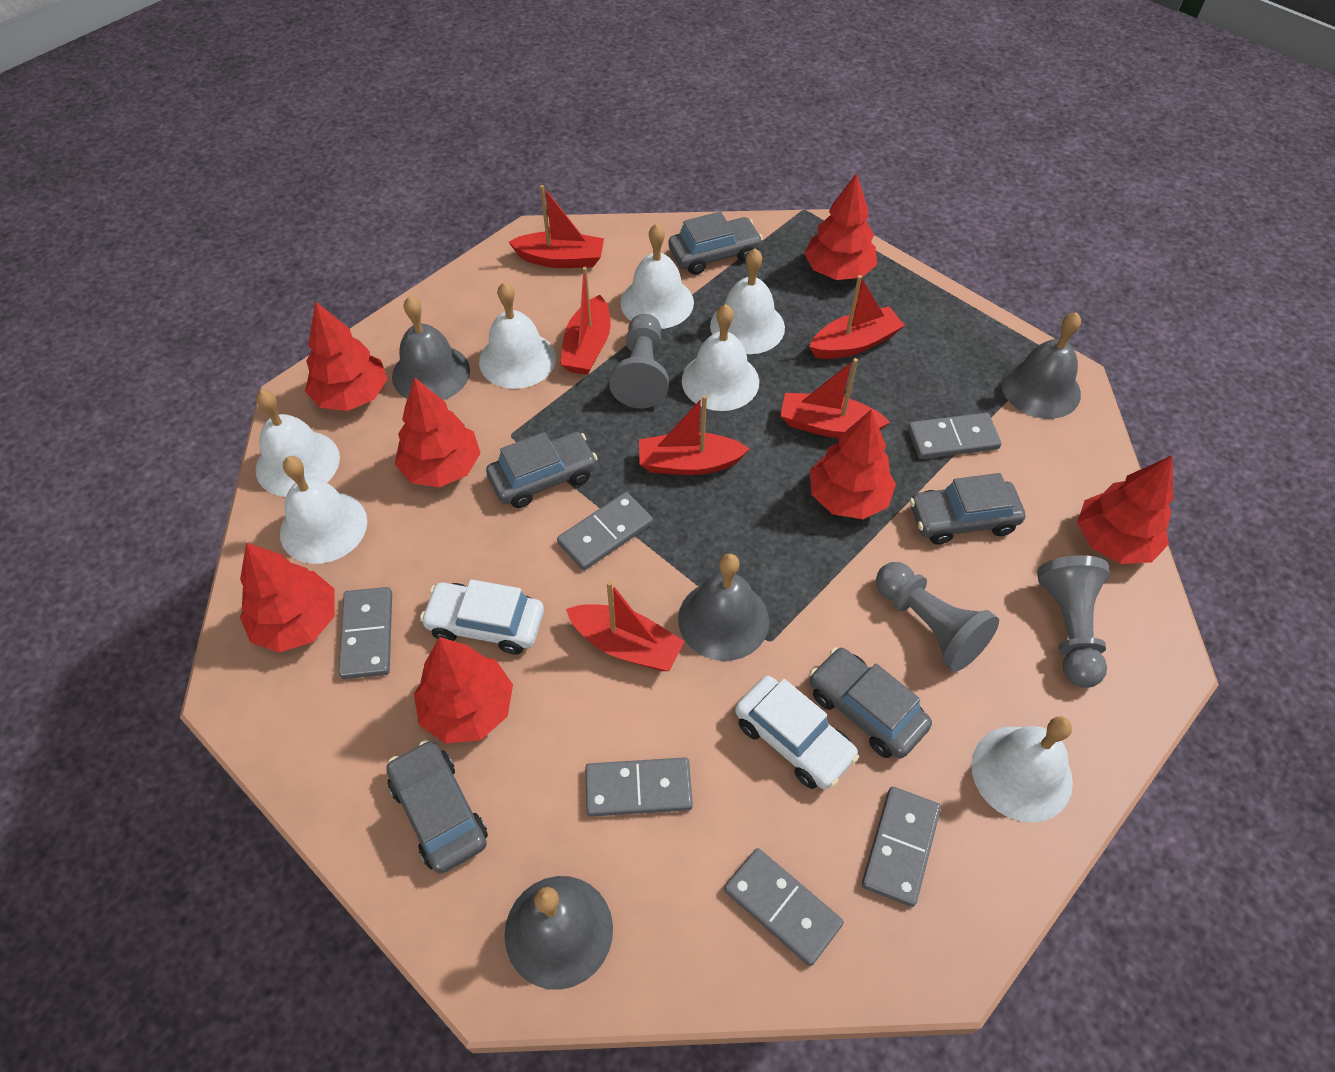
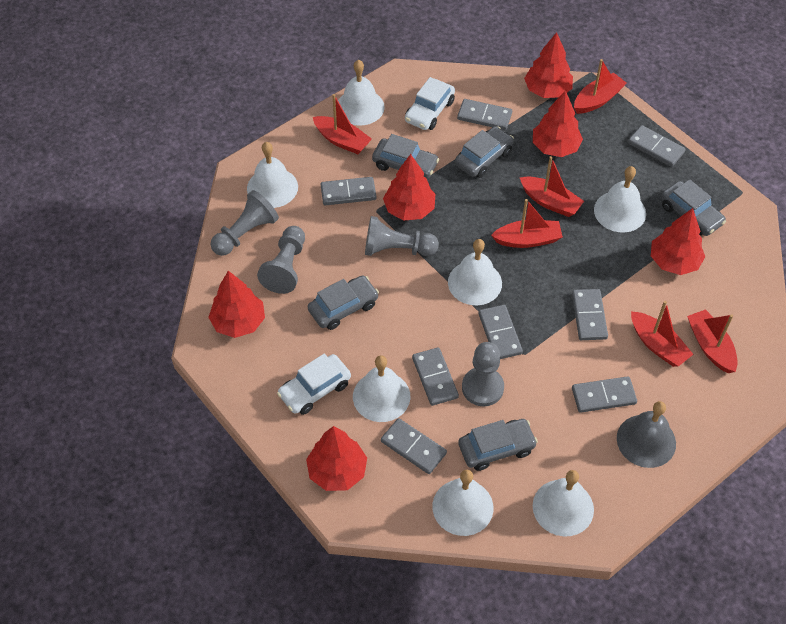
grey bell: 4 -> 1
grey domino: 6 -> 8
grey pawn: 3 -> 4
red tree: 7 -> 6

